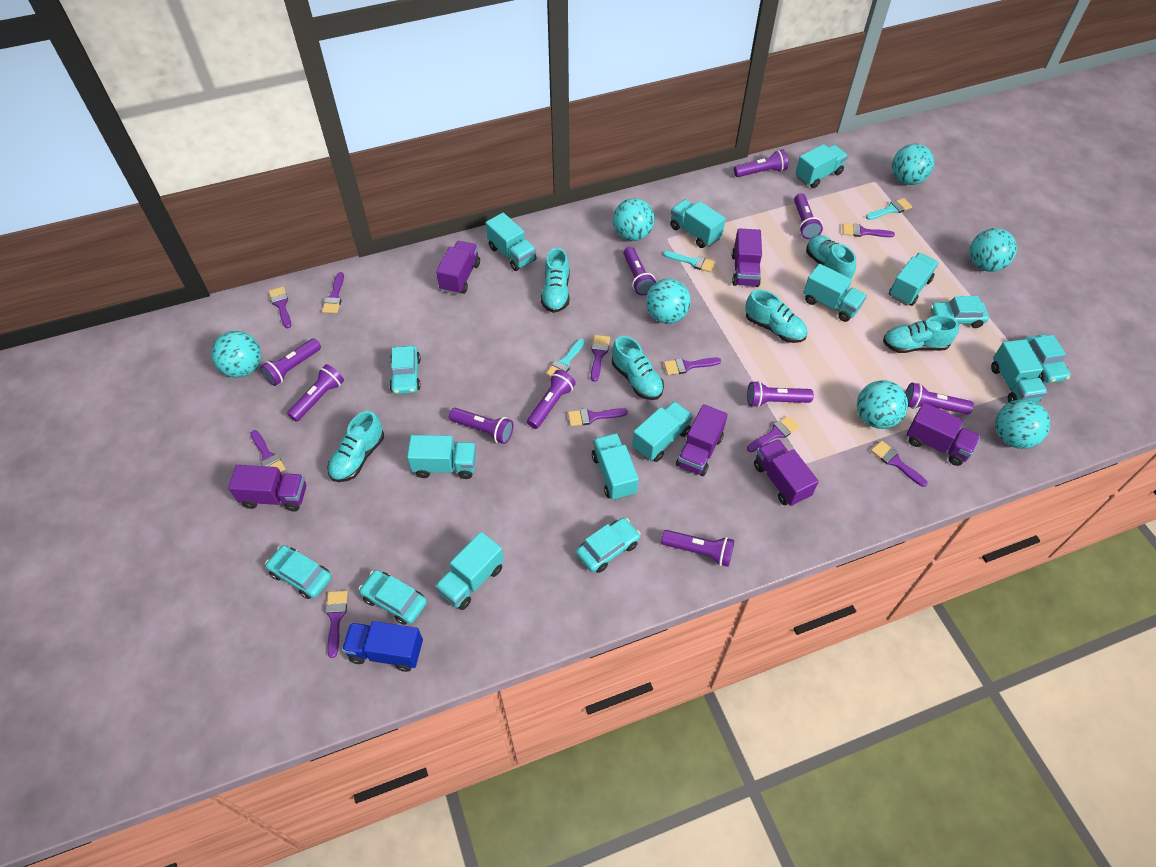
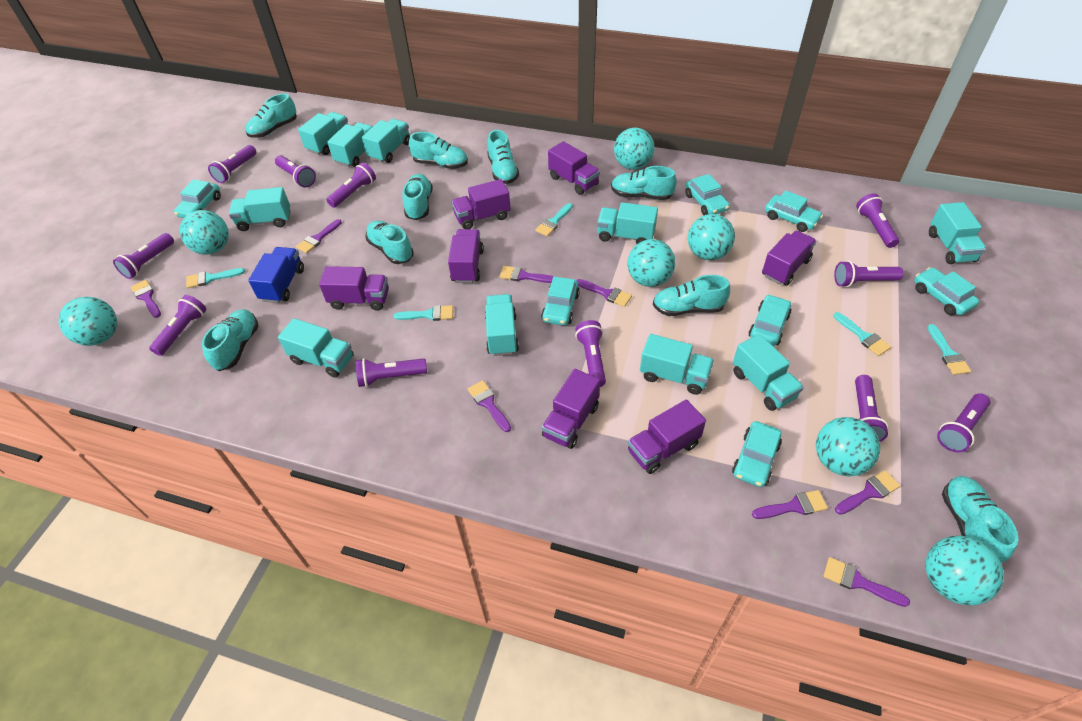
purple brush: 10 -> 8
purple flashlight: 10 -> 11
purple truck: 6 -> 7
turquoise brush: 3 -> 5
turquoise car: 6 -> 7
turquoise shoe: 6 -> 9

